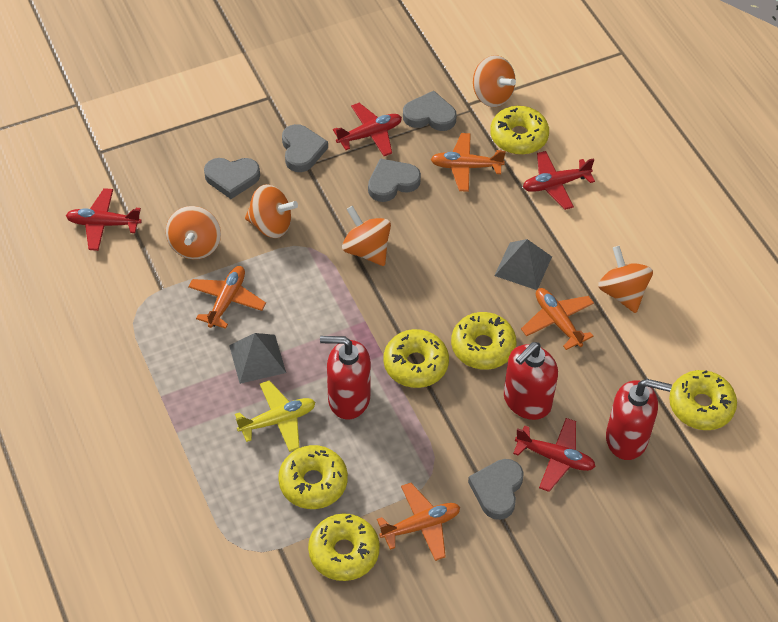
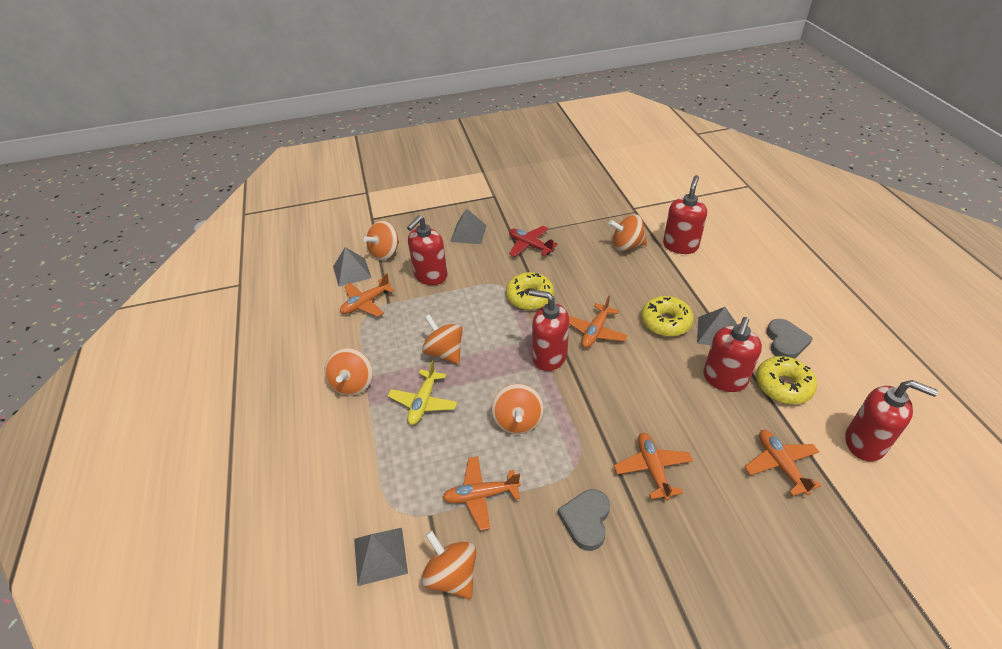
grey heart: 5 -> 2
grey pyramid: 2 -> 4
orange plane: 4 -> 5
orange spinning top: 5 -> 6
red plane: 4 -> 1
red soap dispenser: 3 -> 5
yellow donut: 6 -> 3

